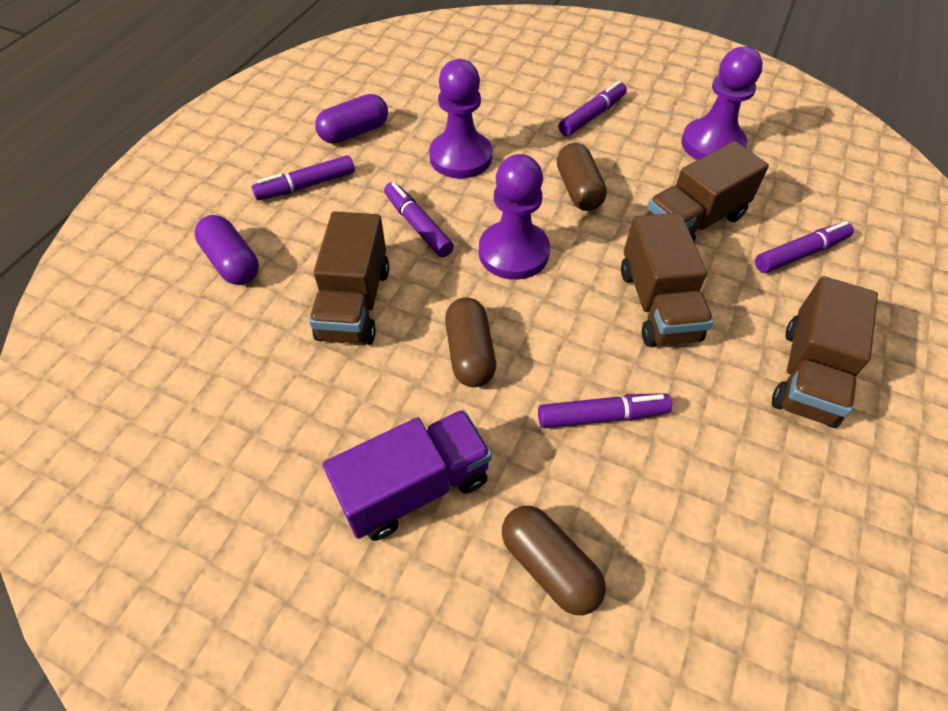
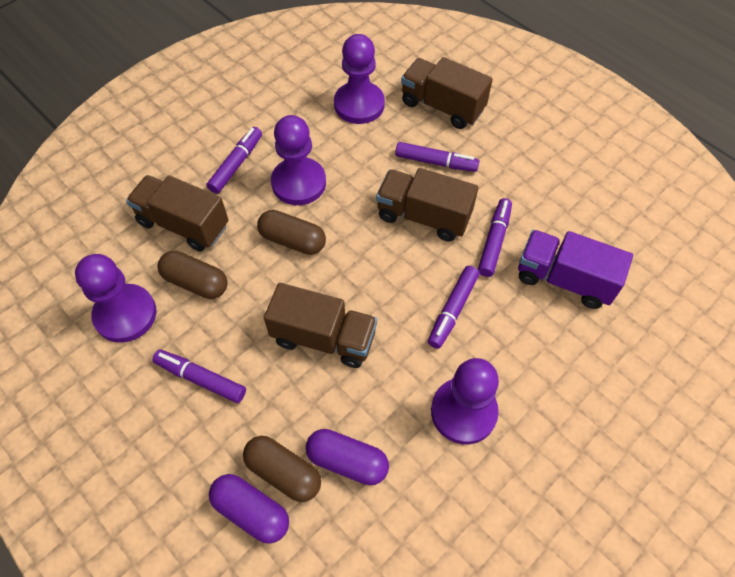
purple pawn: 3 -> 4

